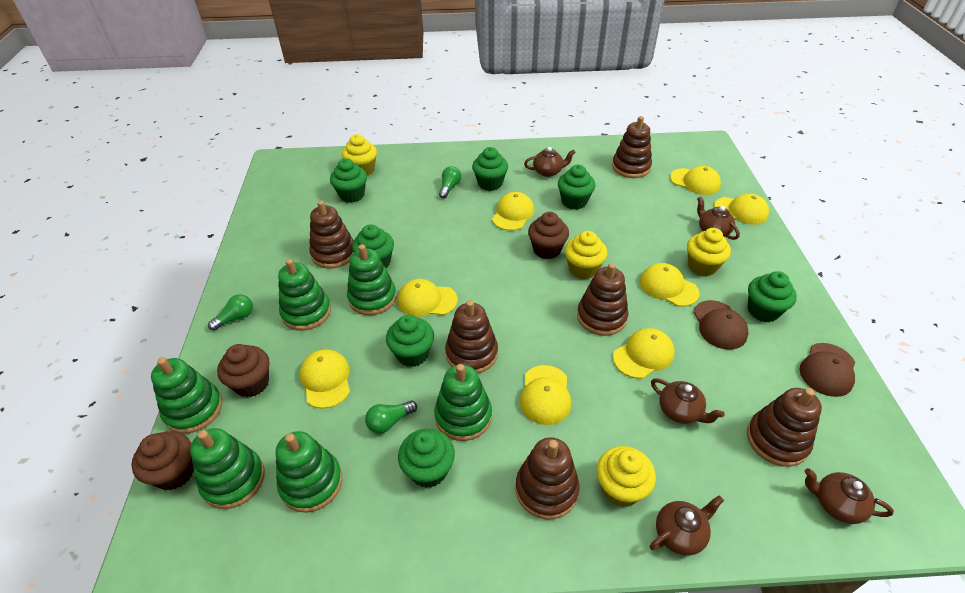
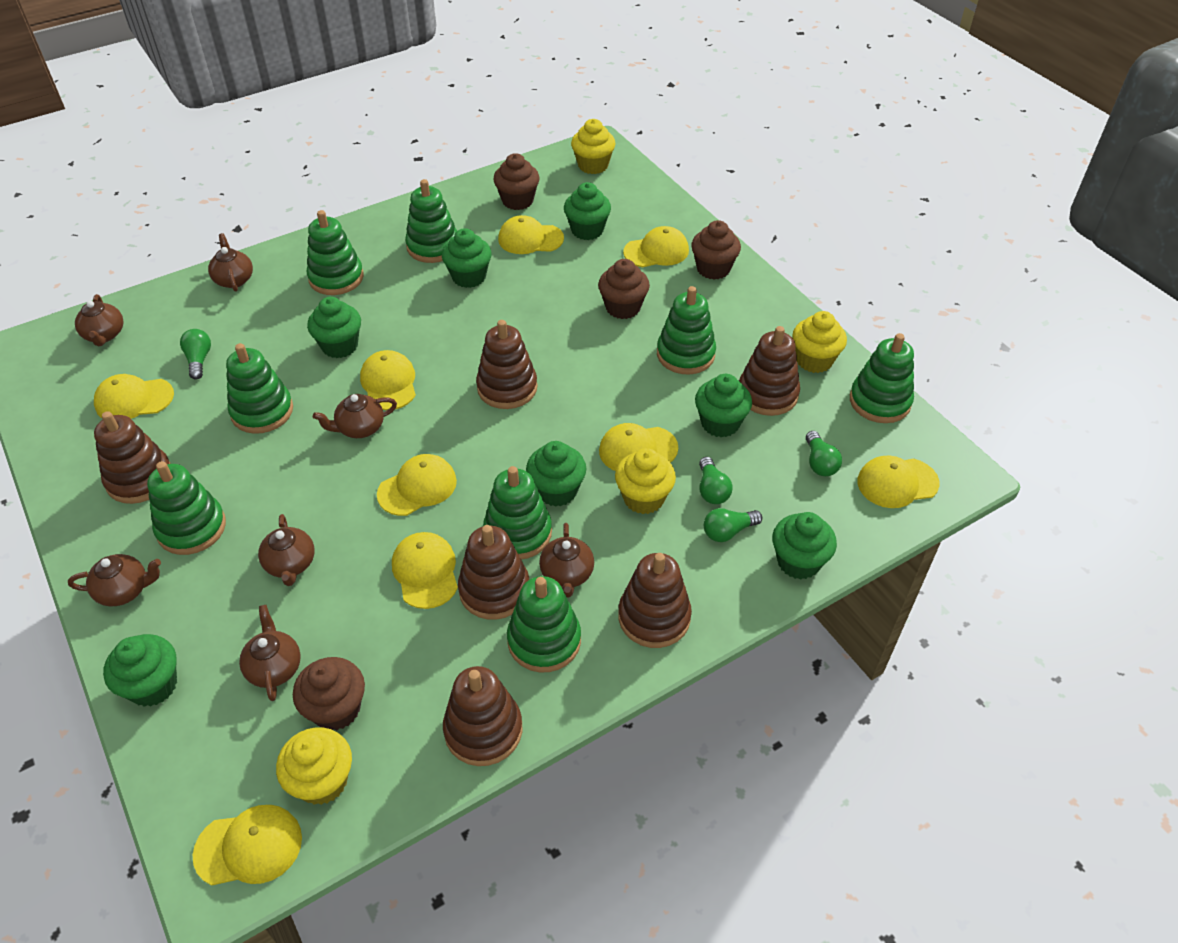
brown cap: 2 -> 0
brown cupcake: 3 -> 4
brown teapot: 5 -> 7
green light bulb: 3 -> 4
green stacking toy: 6 -> 8
yellow cap: 8 -> 9

